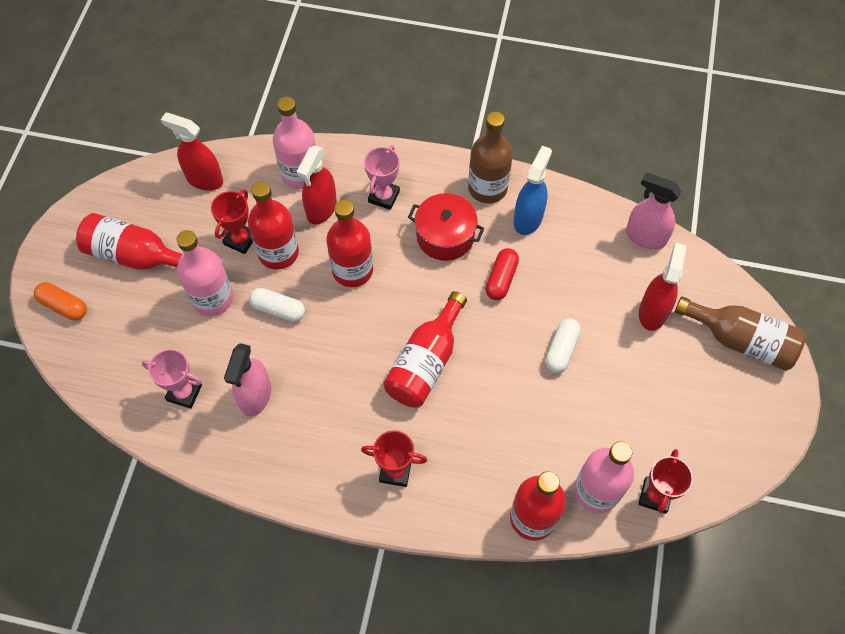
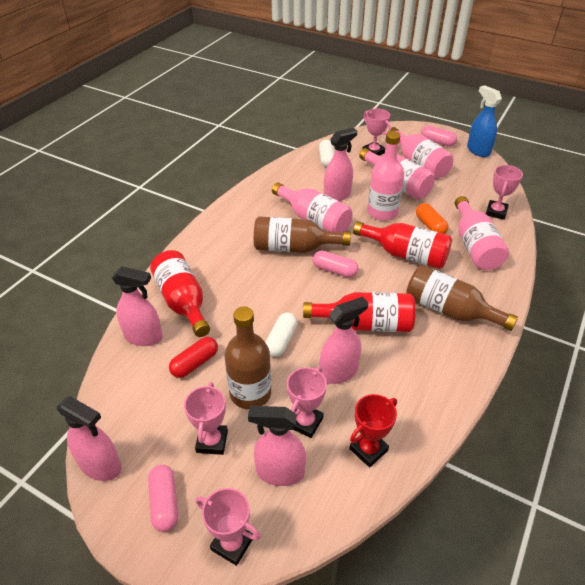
brown bottle: 2 -> 3
pink bottle: 3 -> 5
pink capsule: 0 -> 3
pink spray bottle: 2 -> 5
pink trophy: 2 -> 5
red bottle: 5 -> 3
red pot: 1 -> 0
red spray bottle: 3 -> 0
red trophy: 3 -> 1

